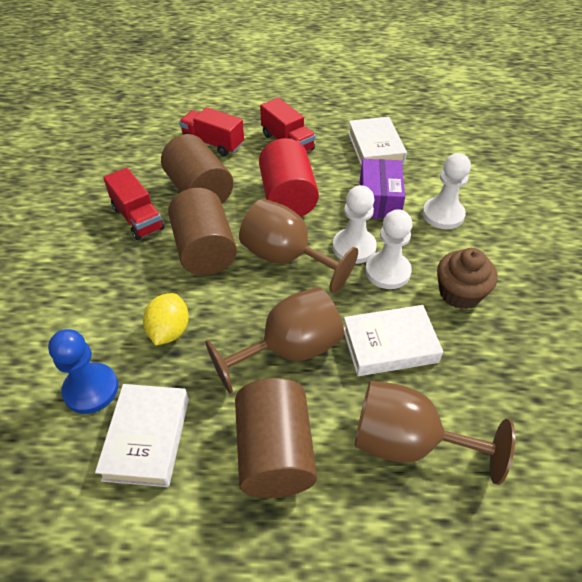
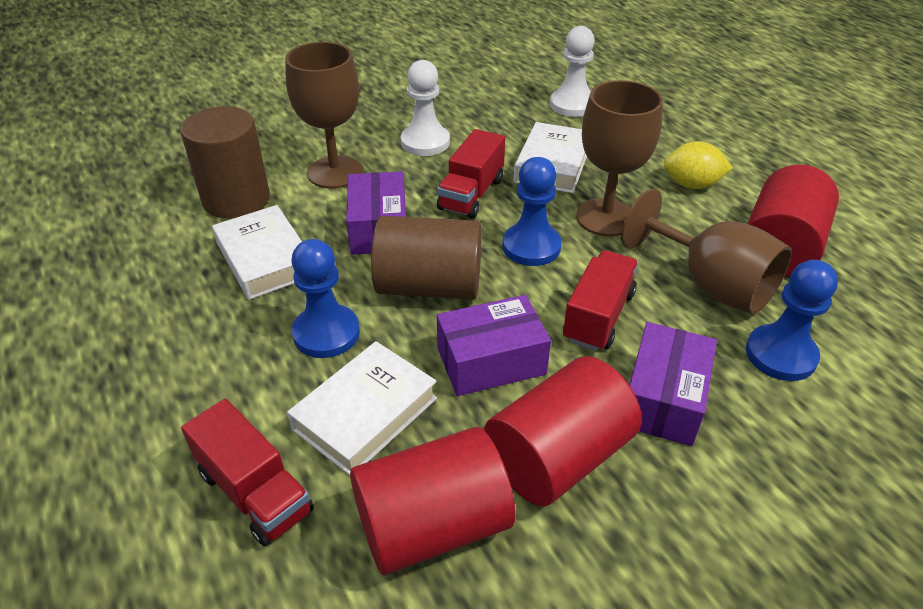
blue pawn: 1 -> 3
brown cupcake: 1 -> 0
brown cylinder: 3 -> 2
purple box: 1 -> 3
red cylinder: 1 -> 3
white pawn: 3 -> 2

